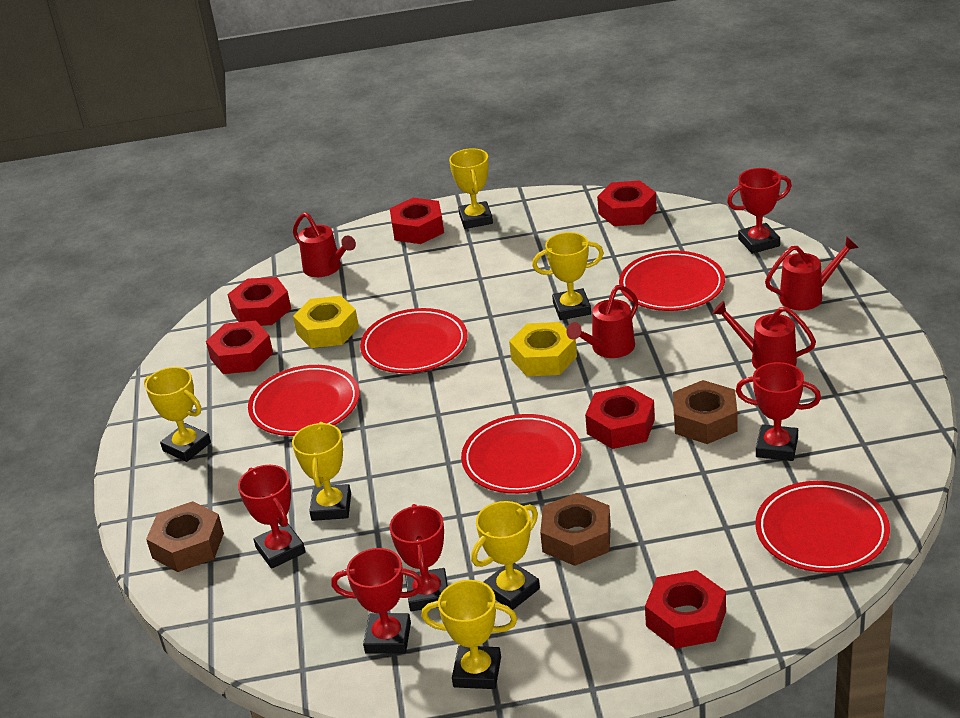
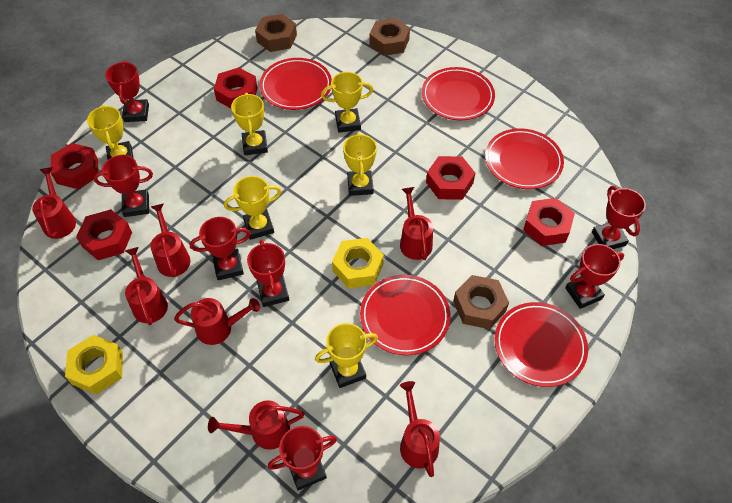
red nut: 6 -> 5
red trophy: 5 -> 7
red watering can: 4 -> 7

